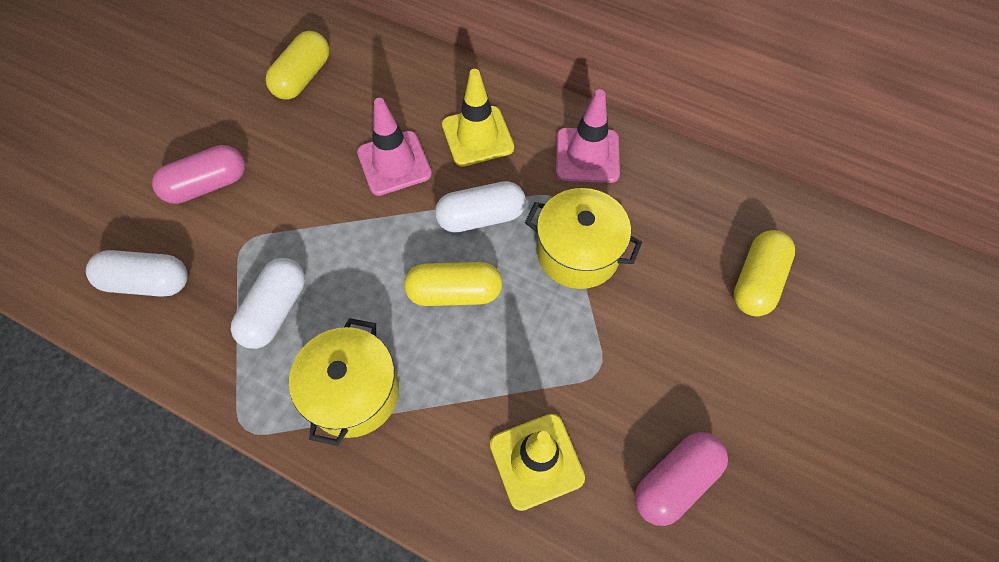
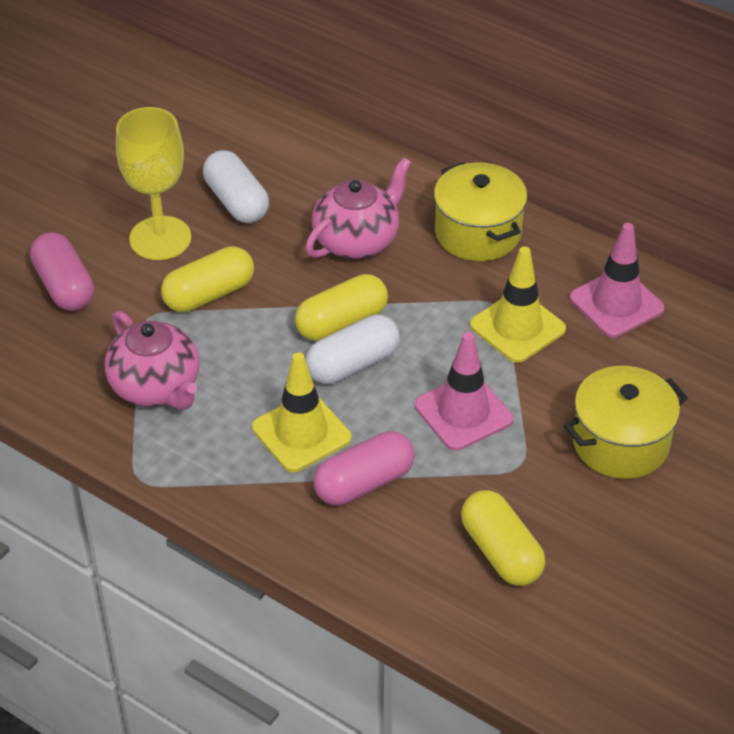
pink teapot: 0 -> 2
white capsule: 3 -> 2
yellow goblet: 0 -> 1

